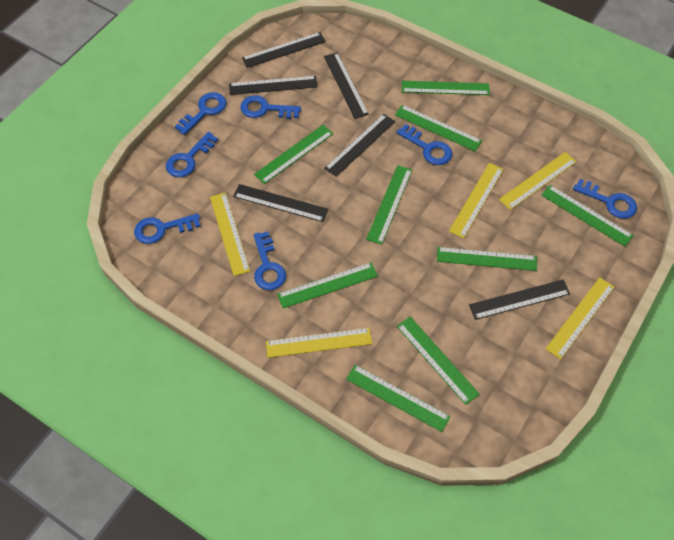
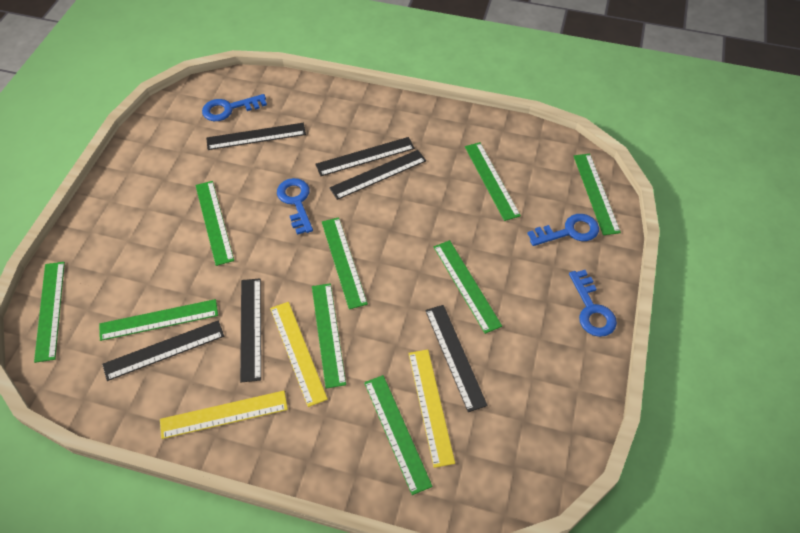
blue key: 7 -> 4
yellow ruler: 5 -> 3

